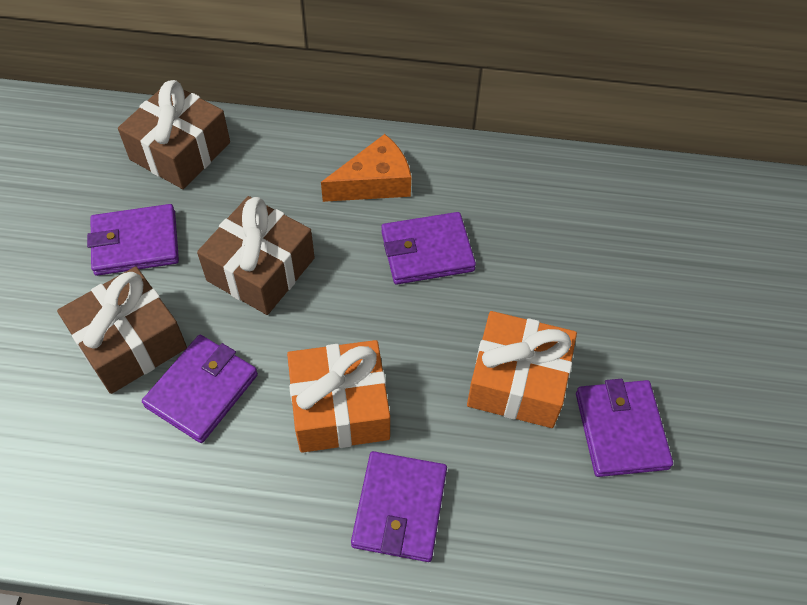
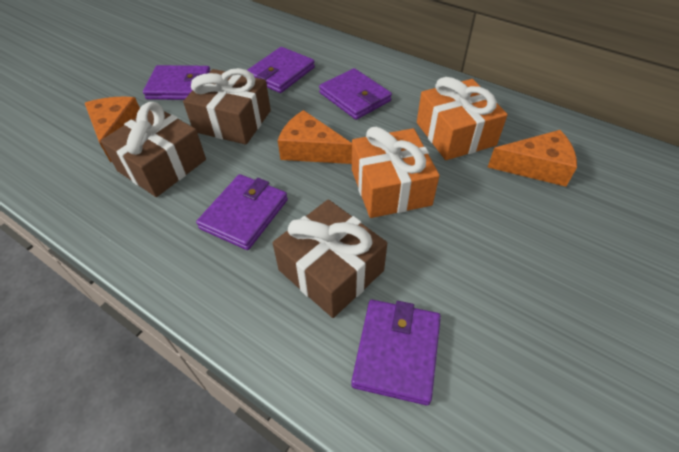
orange cheese: 1 -> 3

